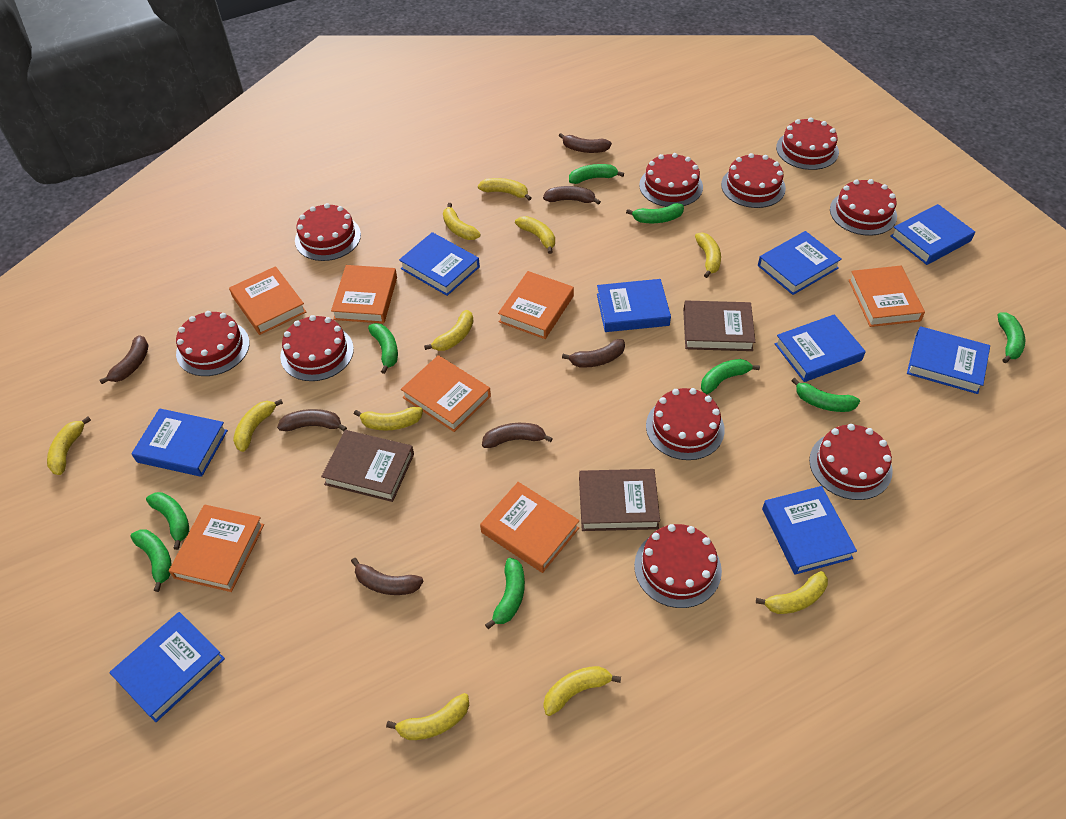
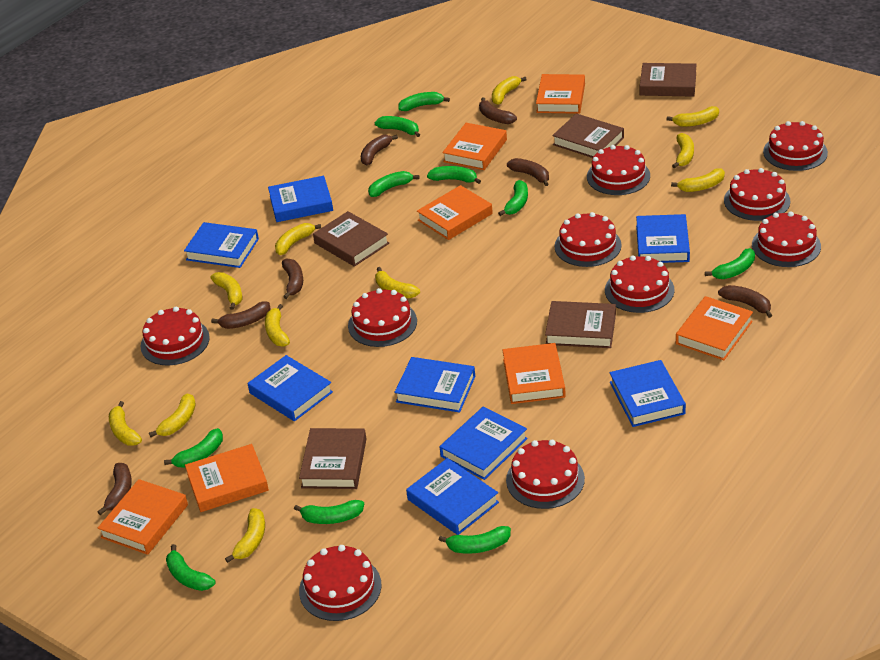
blue book: 9 -> 8
brown book: 3 -> 5
green banana: 9 -> 10

